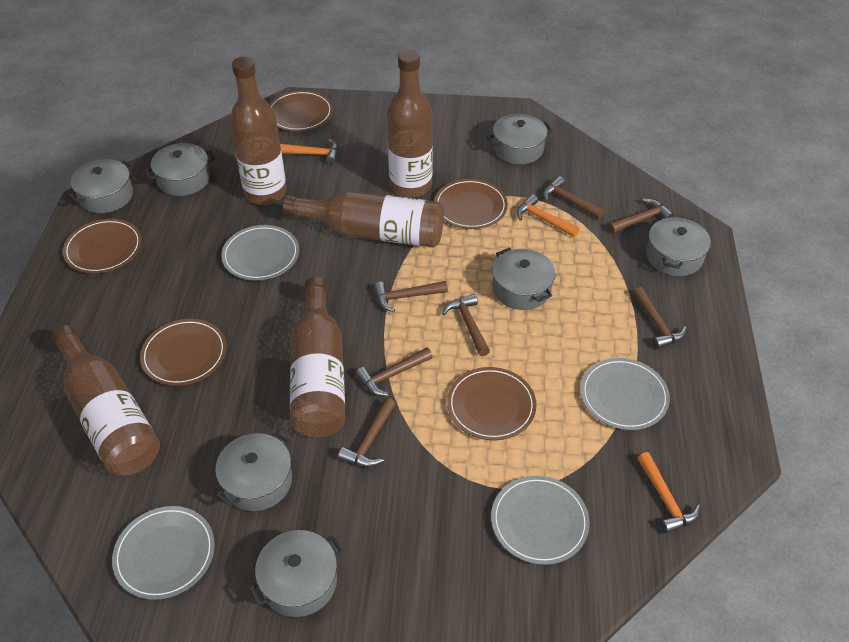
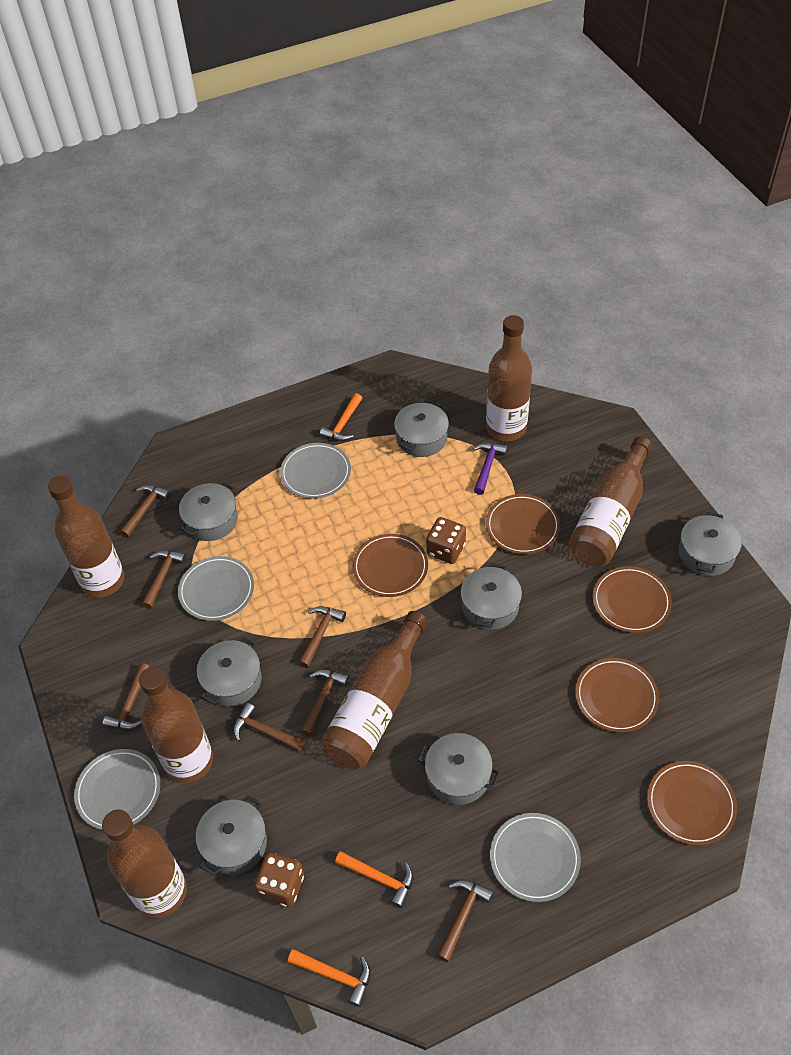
brown bottle: 5 -> 6
brown dice: 0 -> 2
purple hammer: 0 -> 1

